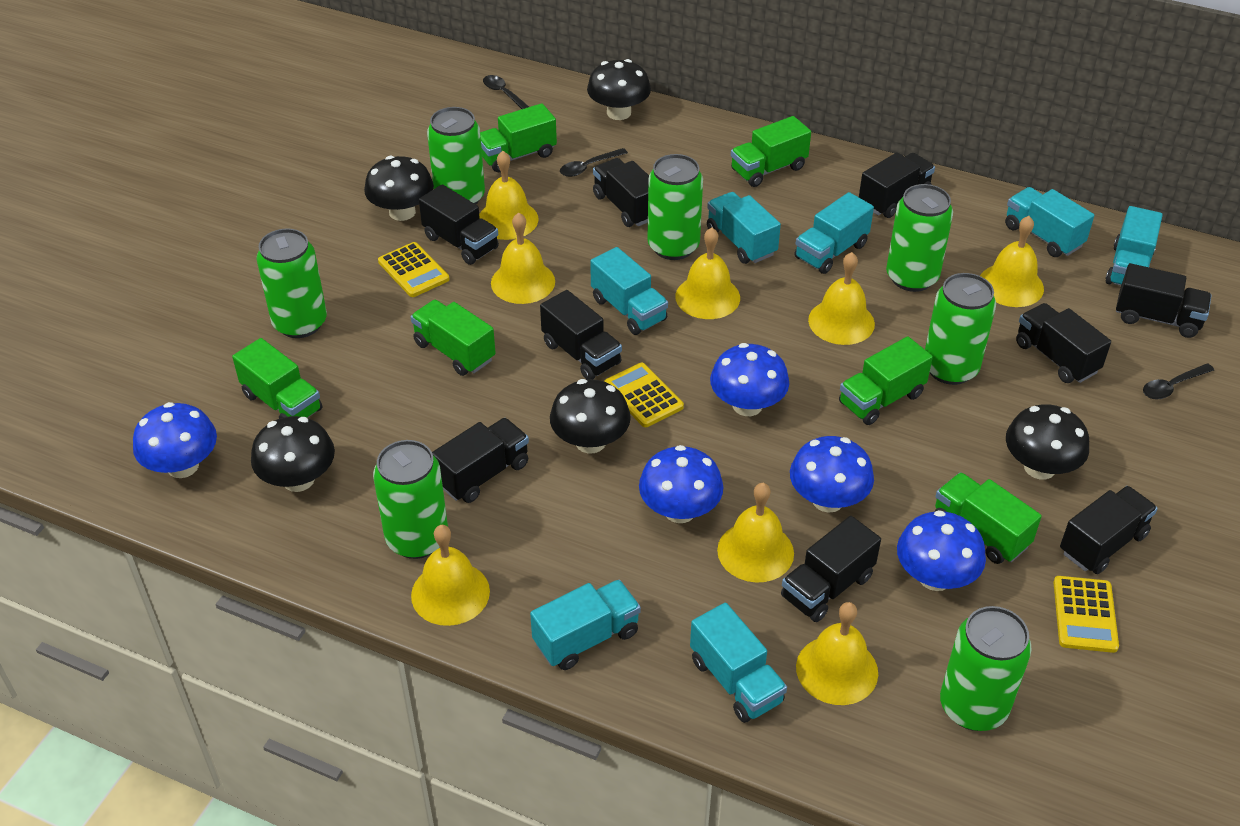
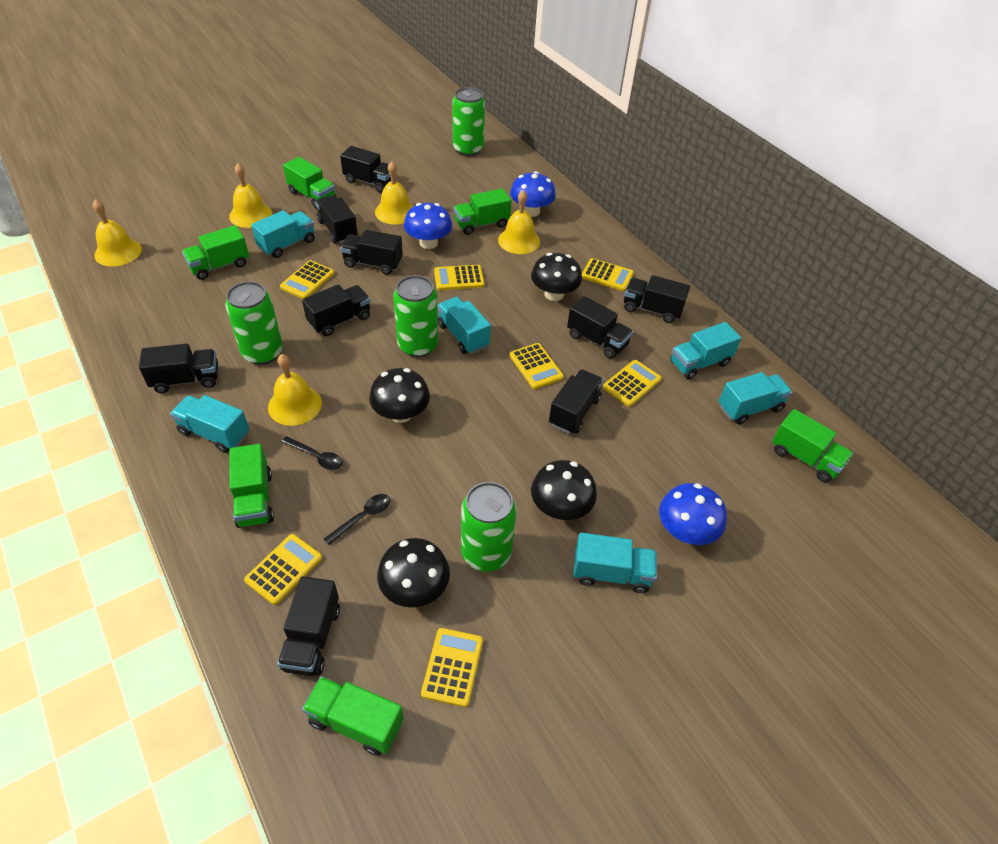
black mushroom: 5 -> 4
black spoon: 3 -> 2
blue mushroom: 5 -> 3
green can: 7 -> 4
turquoise truck: 7 -> 6
yellow bell: 8 -> 5
yellow calculator: 3 -> 7

